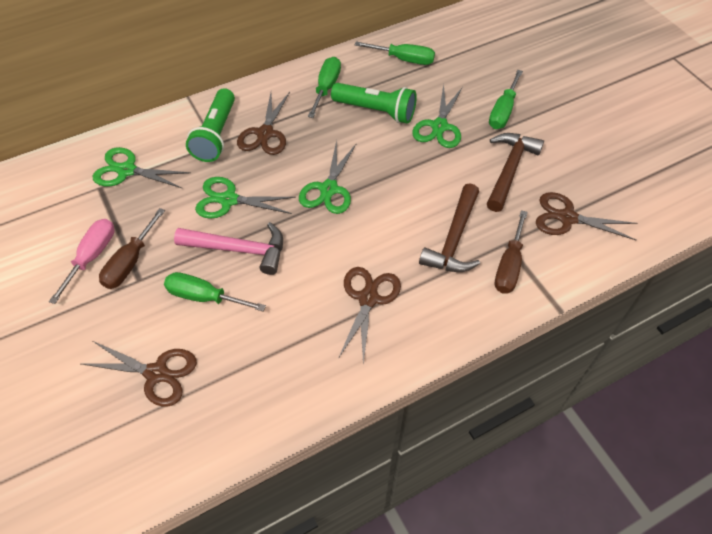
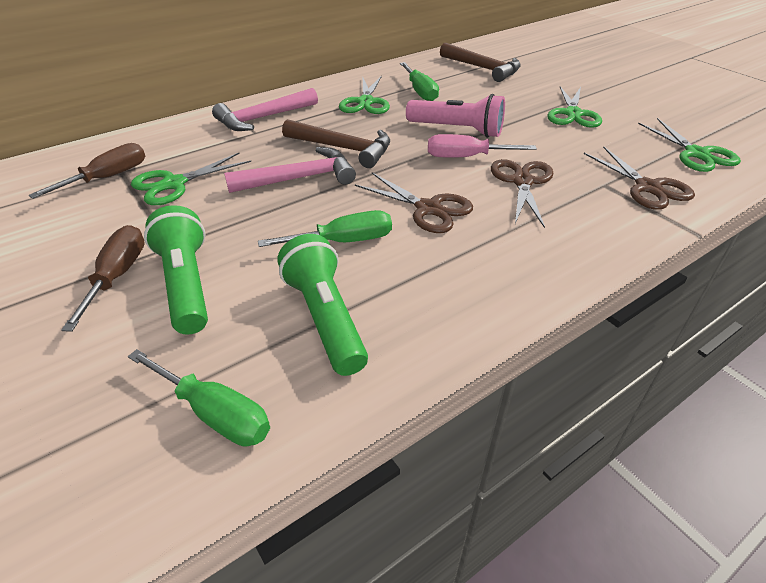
brown scissors: 4 -> 3
green screwdriver: 4 -> 3
pink flashlight: 0 -> 1
pink hammer: 1 -> 2

